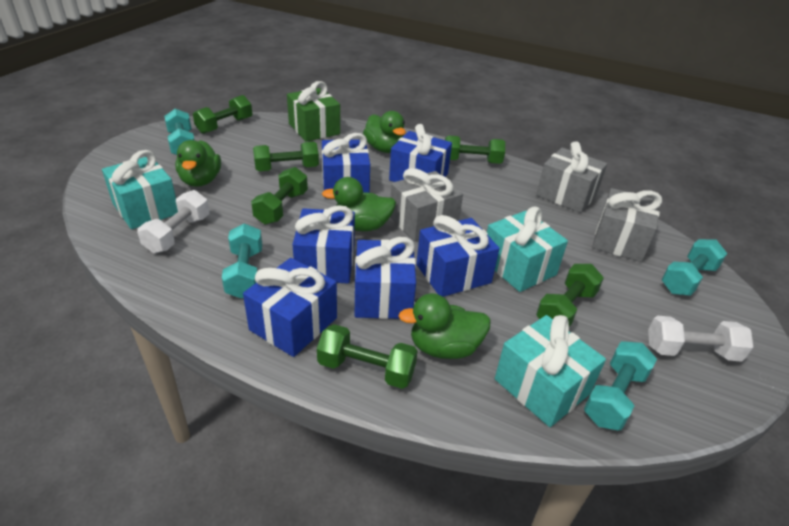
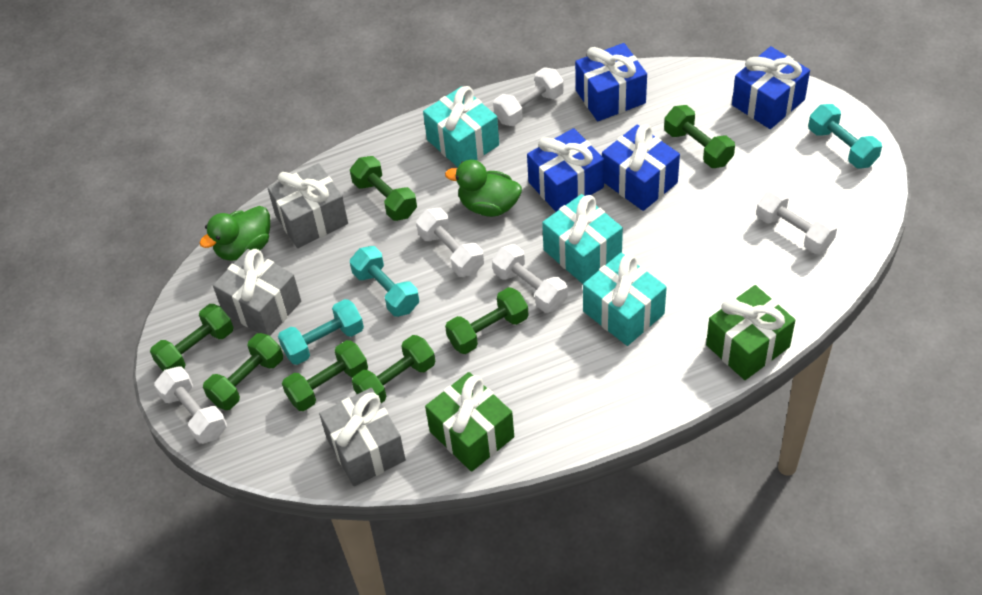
blue gift: 6 -> 4
green duck: 4 -> 2
green dumbbell: 6 -> 7
green gift: 1 -> 2
turquoise dumbbell: 4 -> 3
white dumbbell: 2 -> 5

